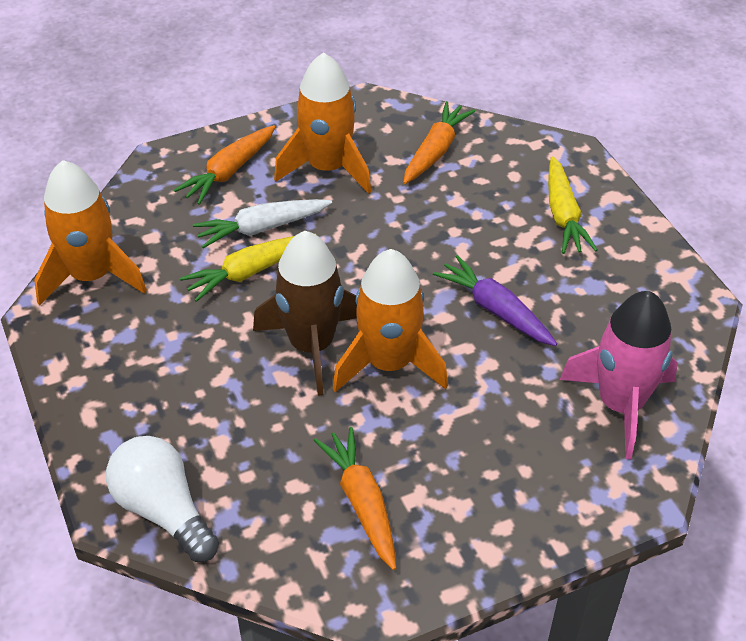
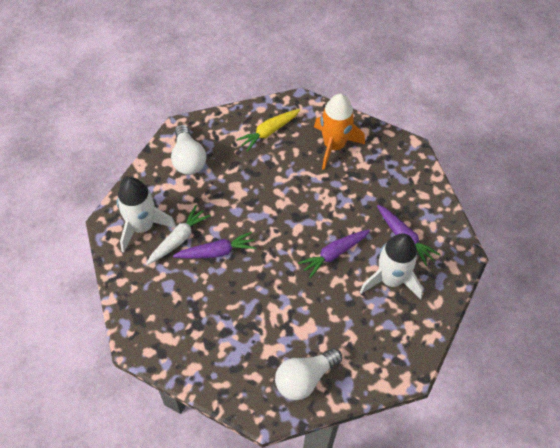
brown rocket: 1 -> 0
orange carrot: 3 -> 0
orange rocket: 3 -> 1
pink rocket: 1 -> 0
purple carrot: 1 -> 3
white light bulb: 1 -> 2
white rocket: 0 -> 2
yellow carrot: 2 -> 1

